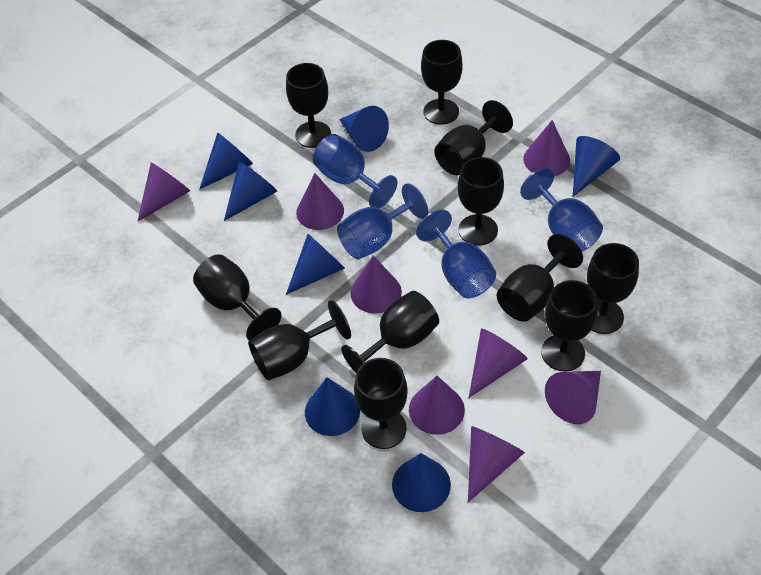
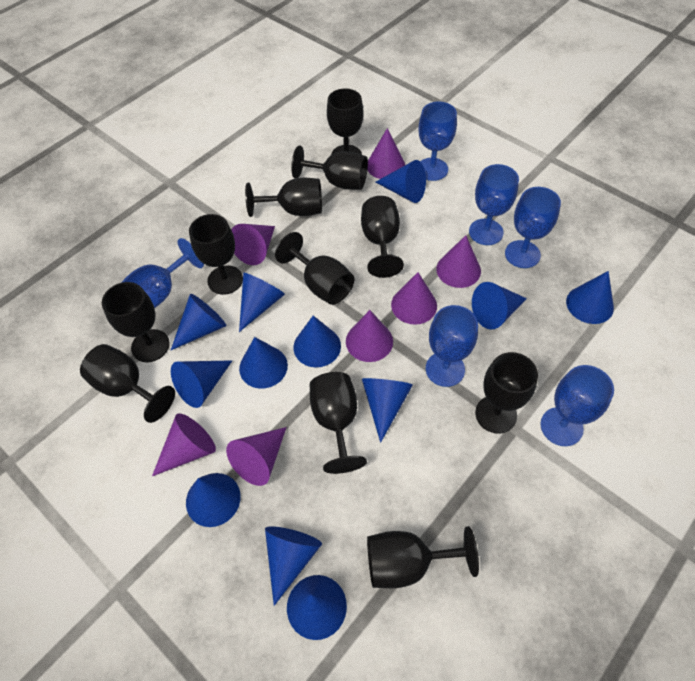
blue cone: 7 -> 12
blue goblet: 4 -> 6
purple cone: 8 -> 7

